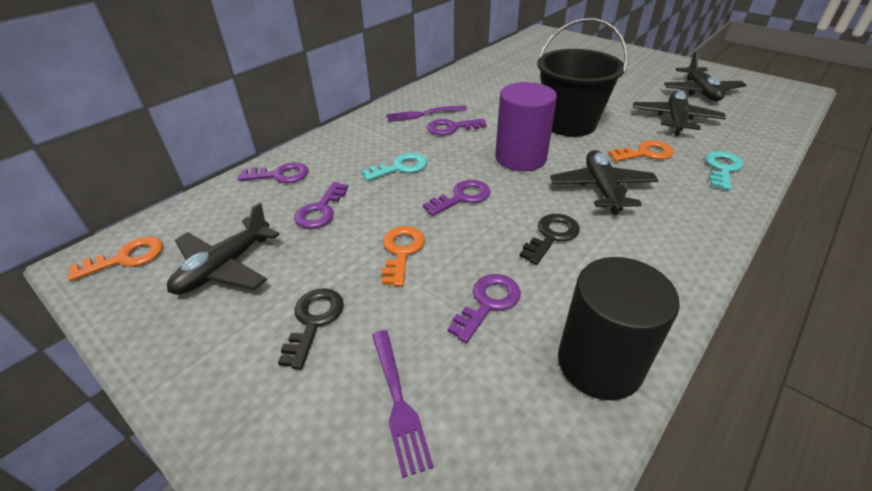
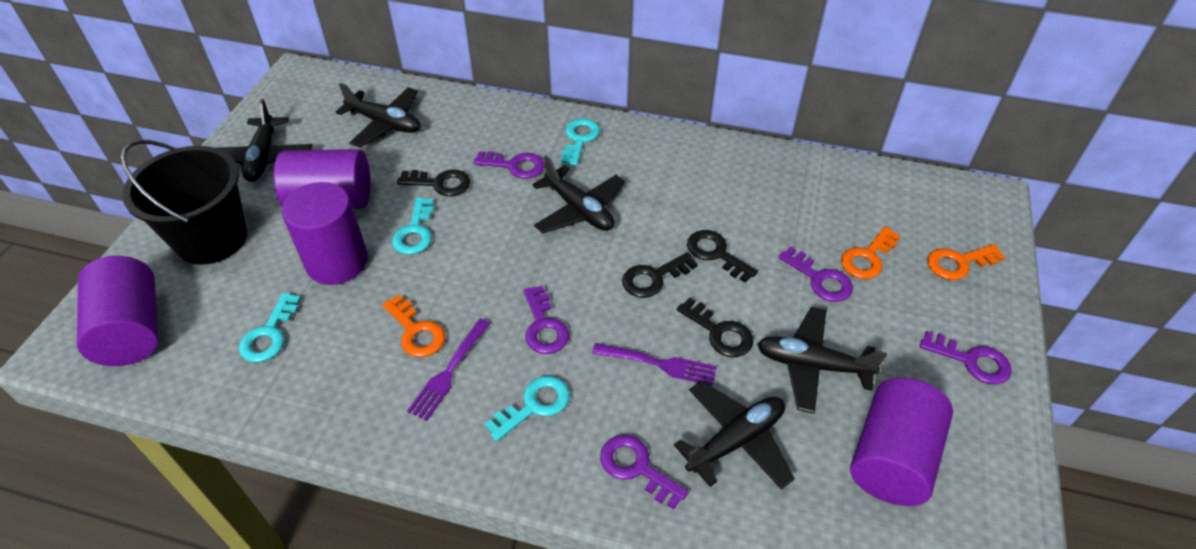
black cylinder: 1 -> 0
black key: 2 -> 4
black plane: 4 -> 5
purple cylinder: 1 -> 4
turquoise key: 2 -> 4

